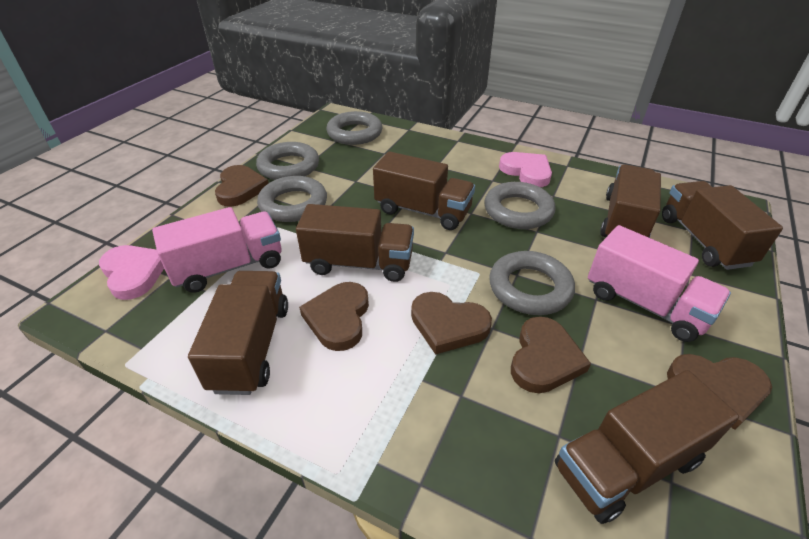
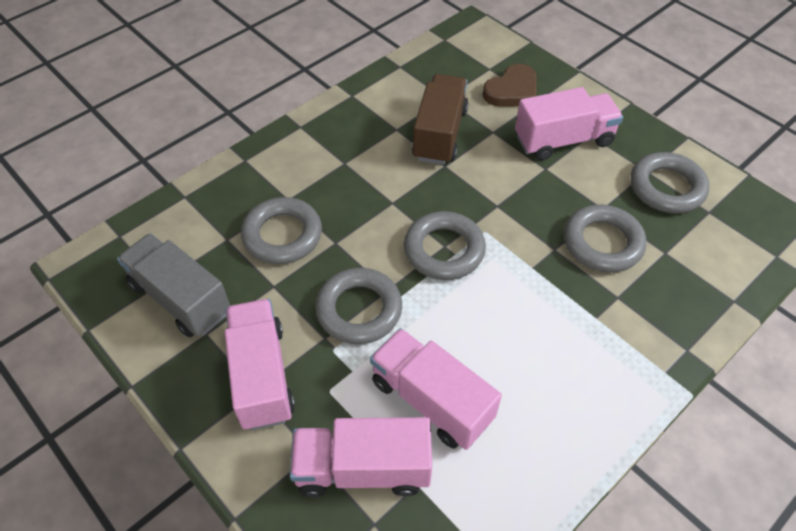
brown heart: 5 -> 1
brown truck: 6 -> 1
grey truck: 0 -> 1
pink heart: 2 -> 0
pink truck: 2 -> 4

